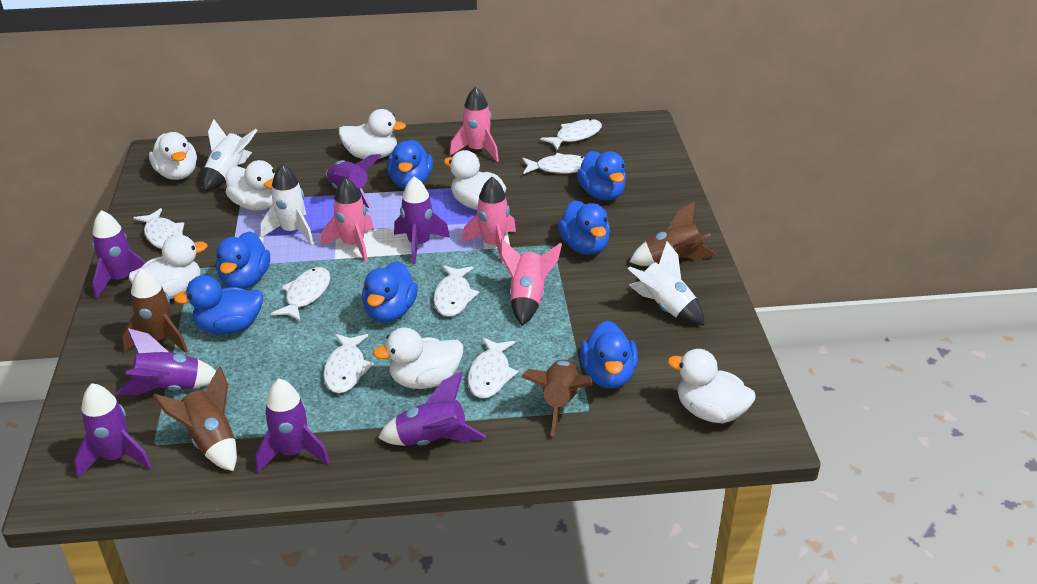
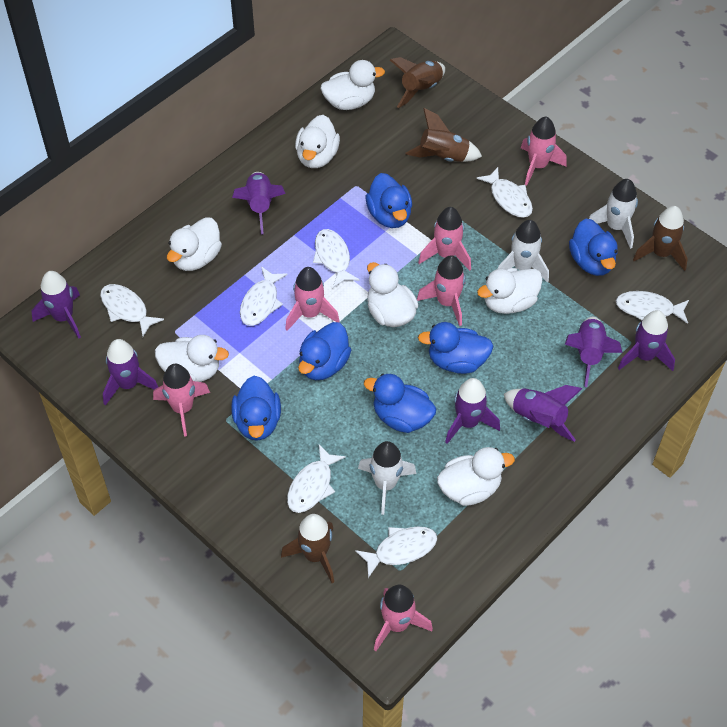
blue duck: 7 -> 6
pink rocket: 4 -> 6

